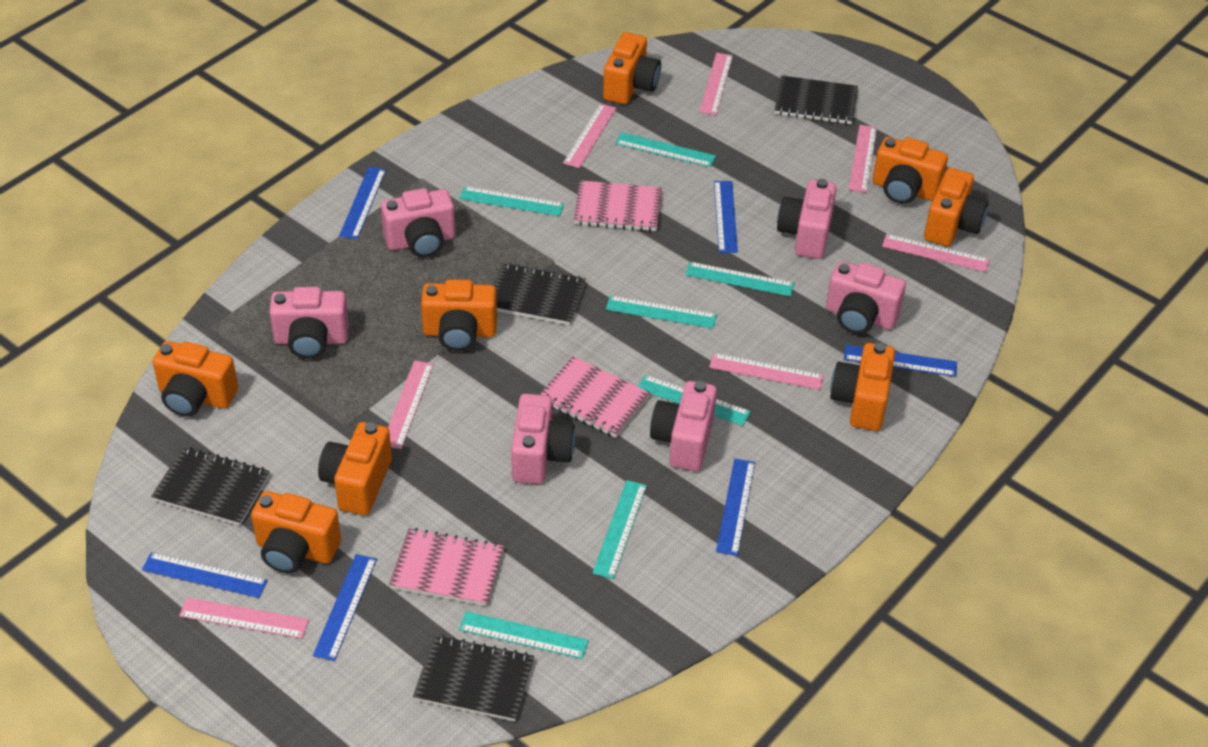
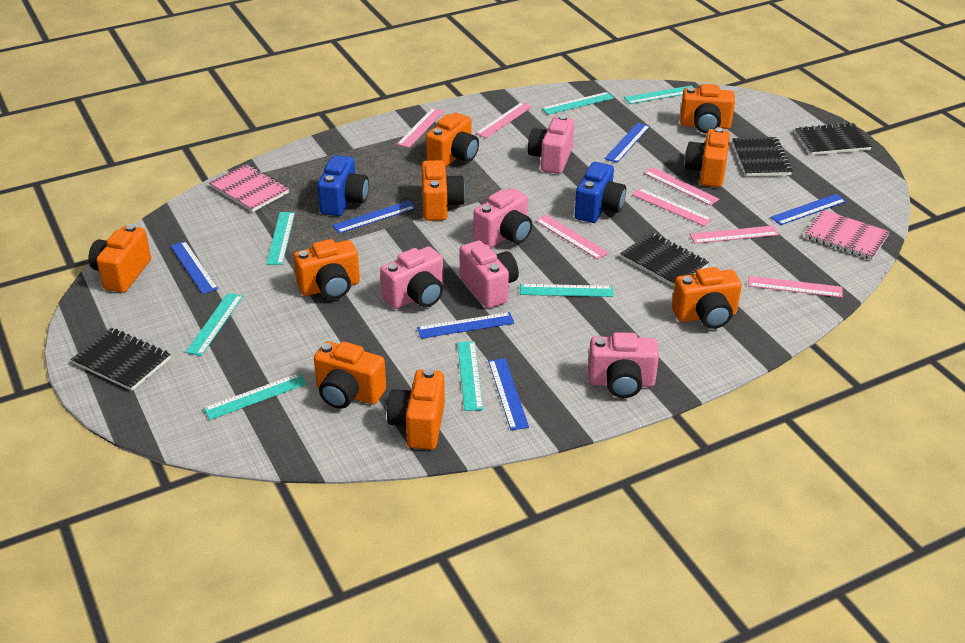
blue camera: 0 -> 2
orange camera: 8 -> 9
pink camera: 6 -> 5
pink notebook: 3 -> 2

